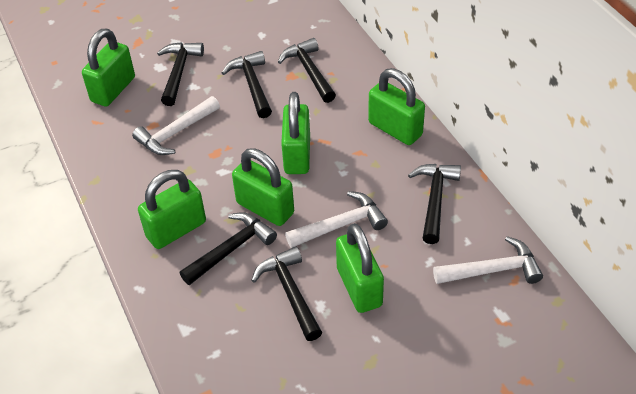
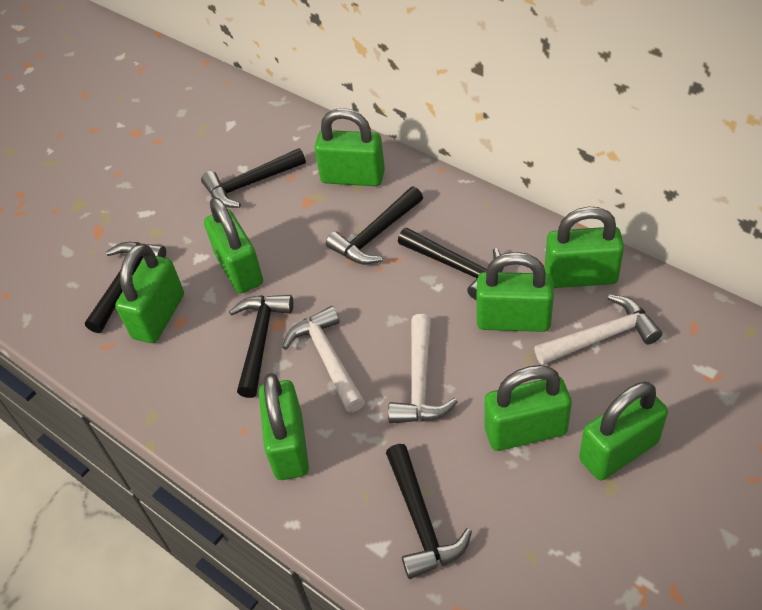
green padlock: 6 -> 8

